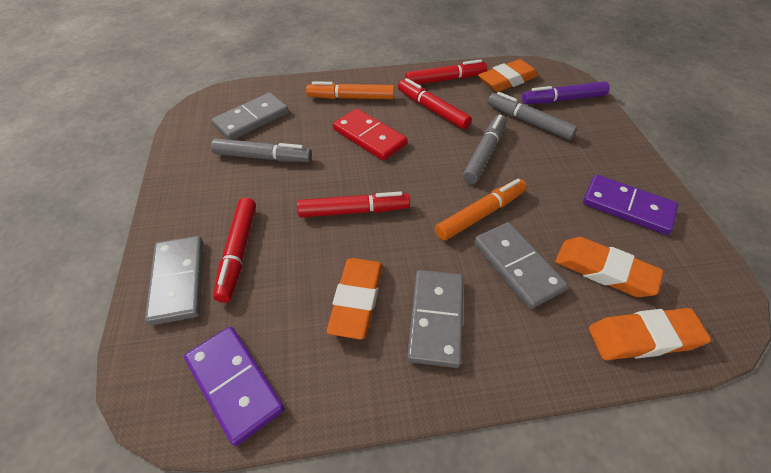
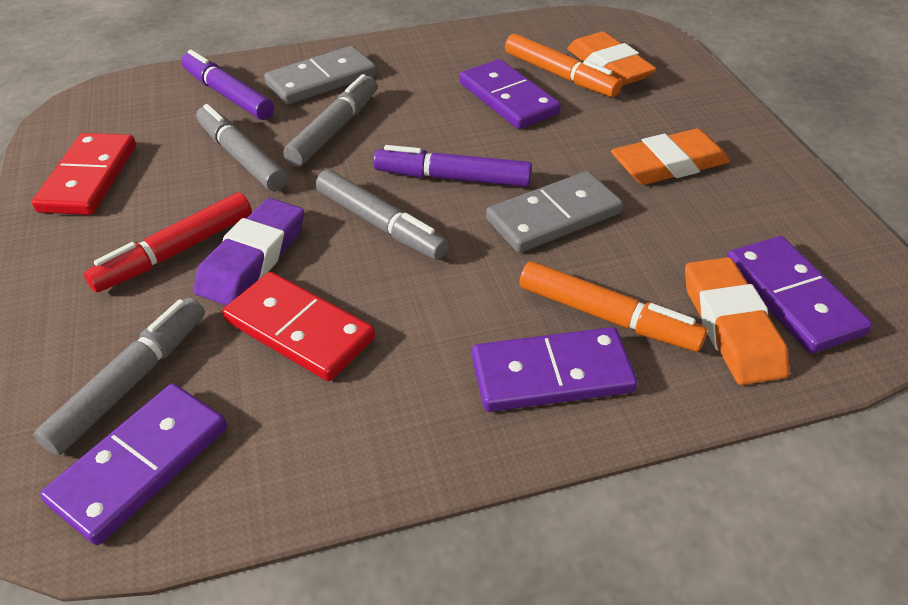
grey domino: 4 -> 2
grey marker: 3 -> 4
orange eraser: 4 -> 3
purple domino: 2 -> 4
purple eraser: 0 -> 1
purple marker: 1 -> 2
red domino: 1 -> 2
red marker: 4 -> 1

